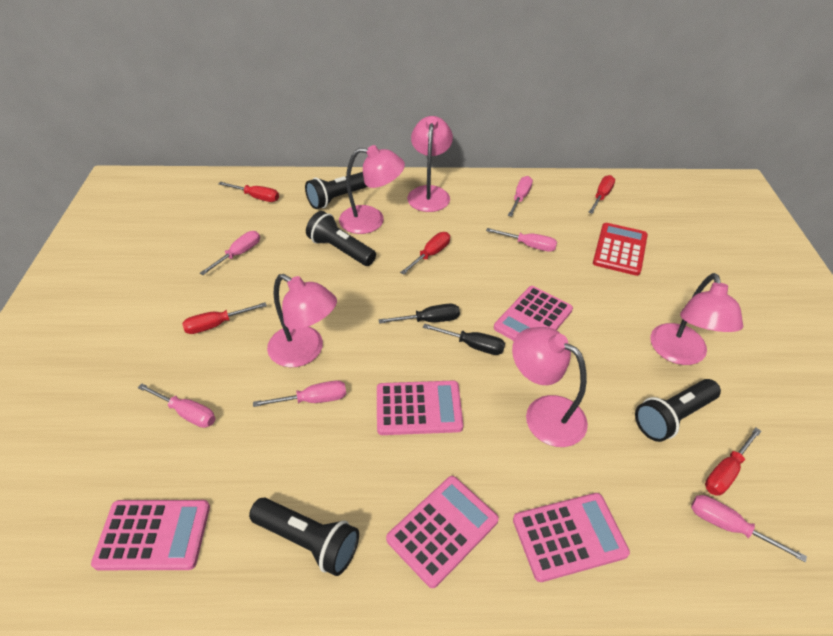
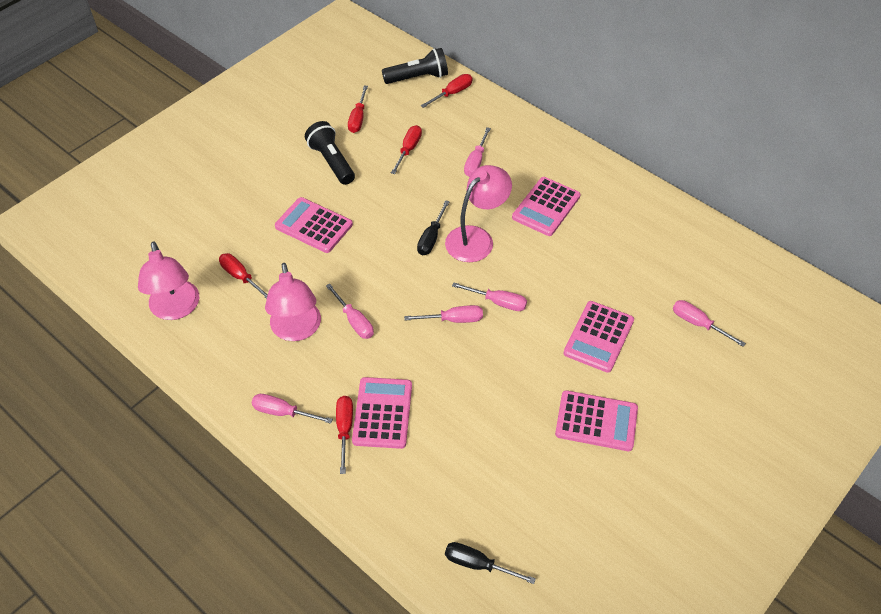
black flashlight: 4 -> 2
pink lamp: 5 -> 3
red calculator: 1 -> 0

